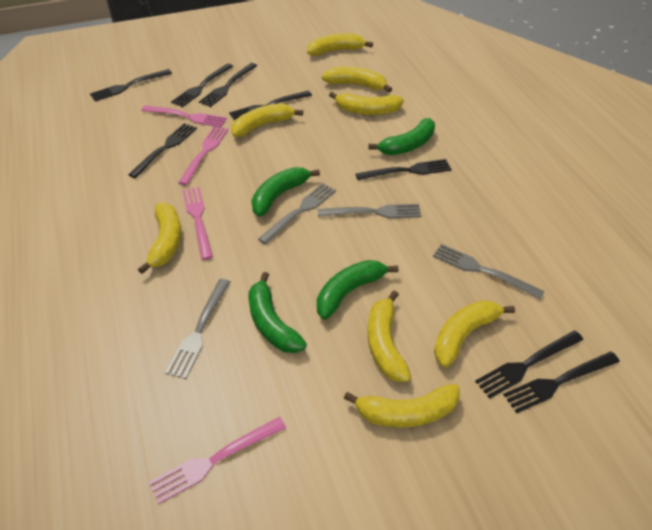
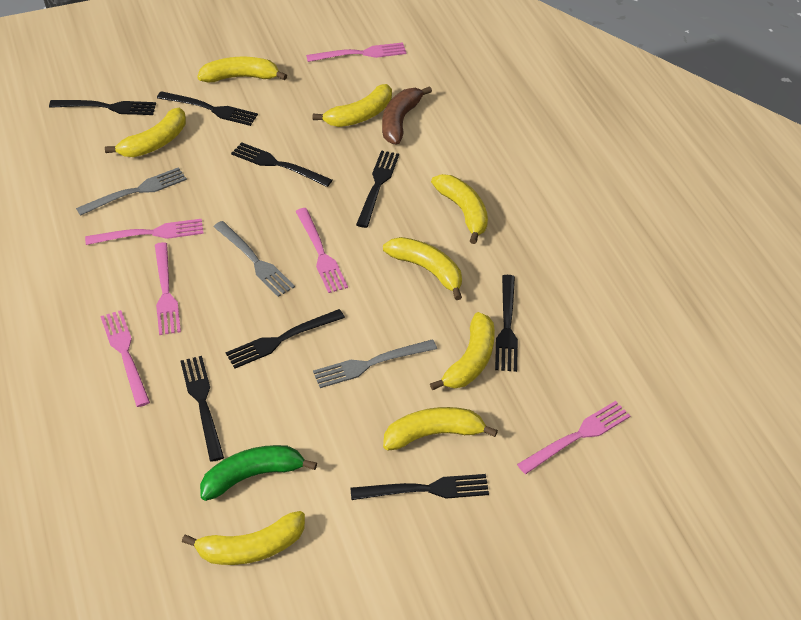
brown banana: 0 -> 1
green banana: 4 -> 1
grey fork: 4 -> 3
pink fork: 4 -> 6

